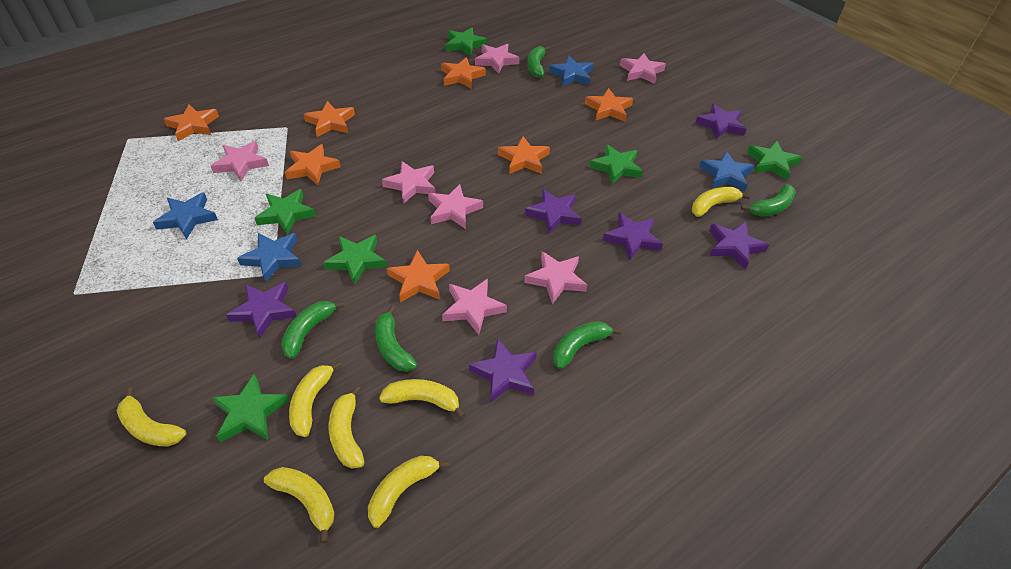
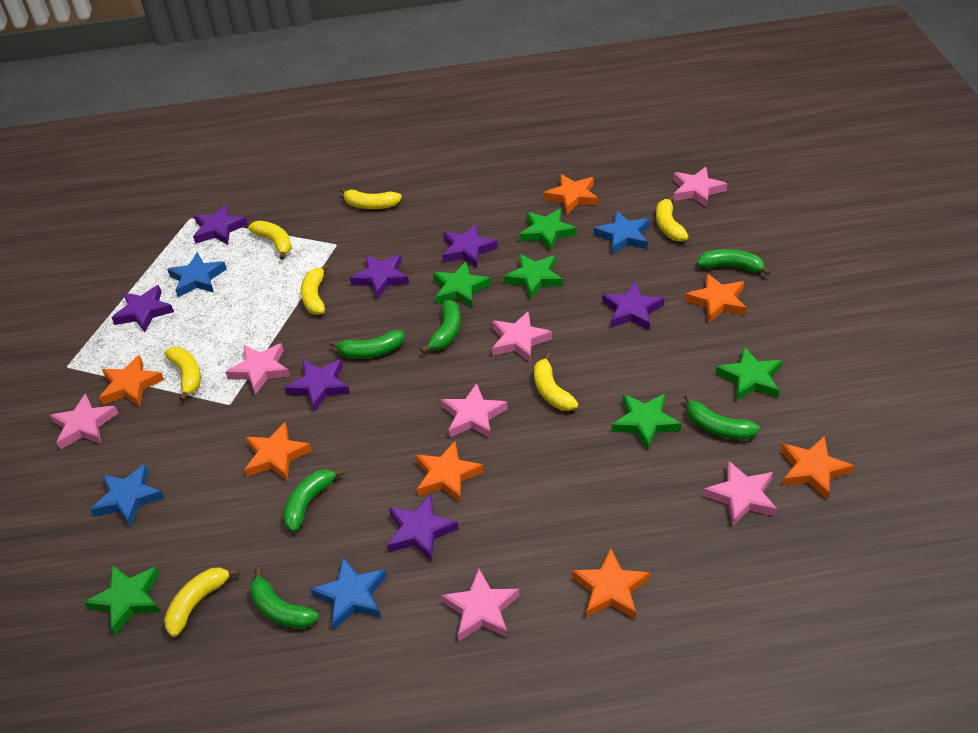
green banana: 5 -> 6
purple star: 6 -> 7

